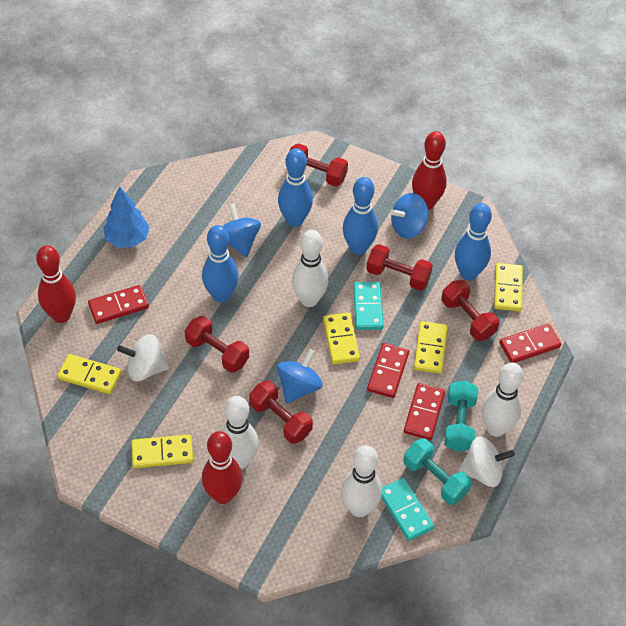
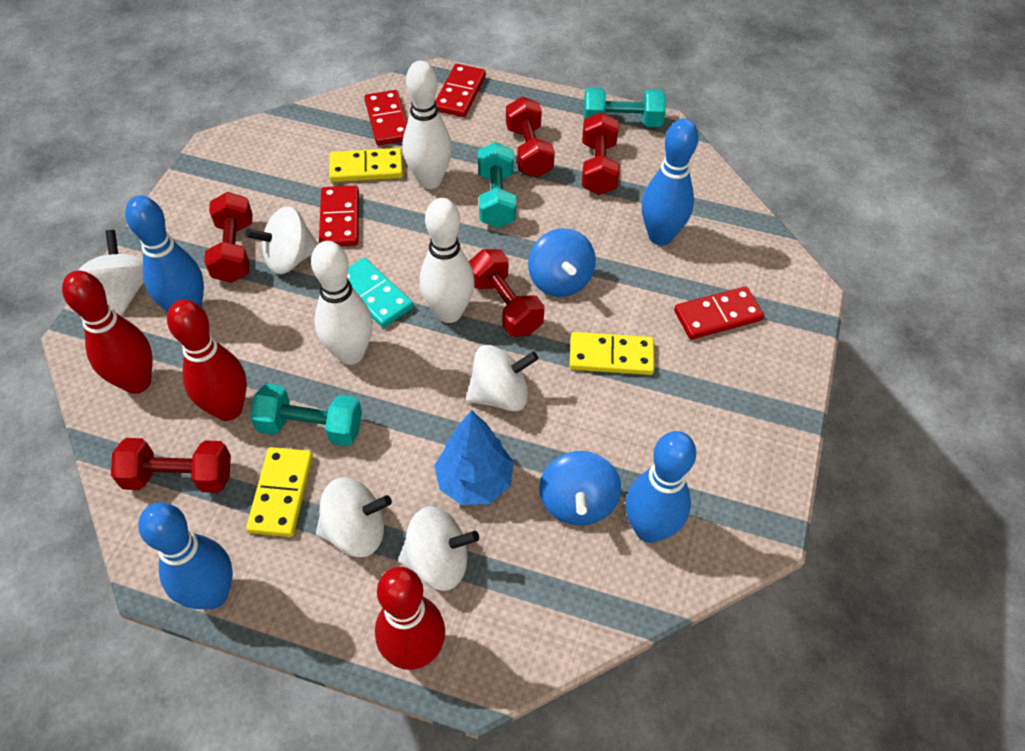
blue spinning top: 3 -> 2
turquoise domino: 2 -> 1
turquoise dumbbell: 2 -> 3
white bowling pin: 4 -> 3
white spinning top: 2 -> 5
yellow domino: 5 -> 3

